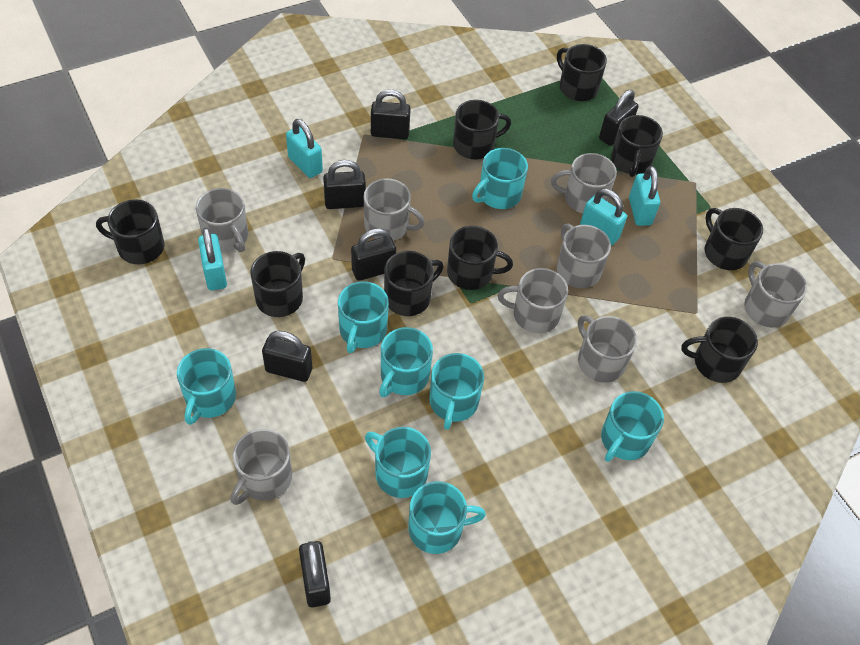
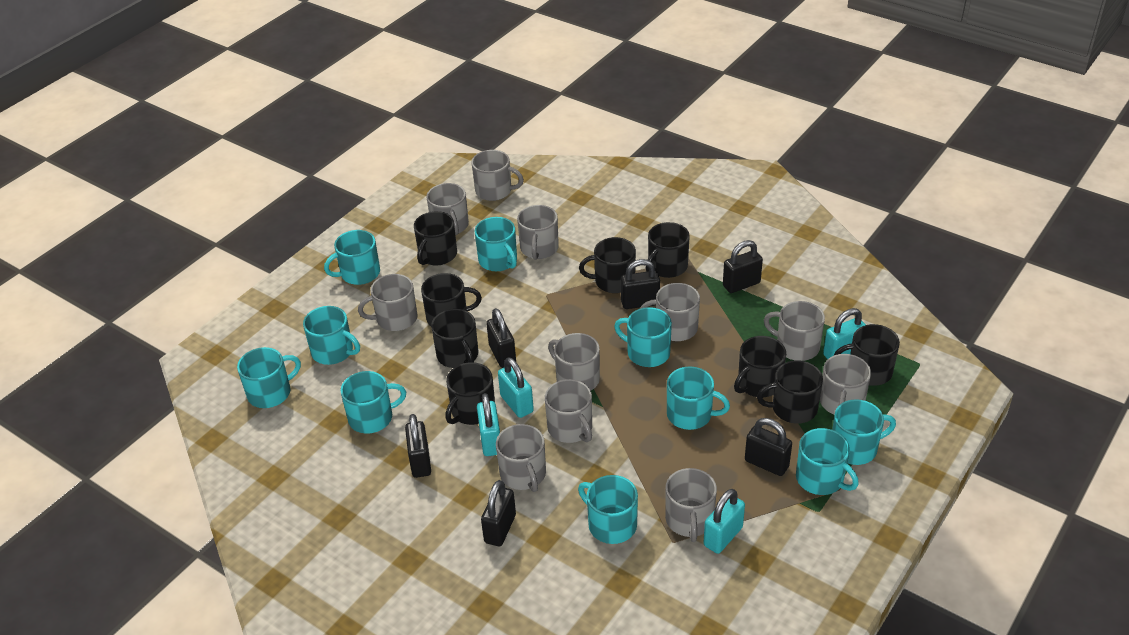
grey mug: 8 -> 11
turquoise mug: 8 -> 10

